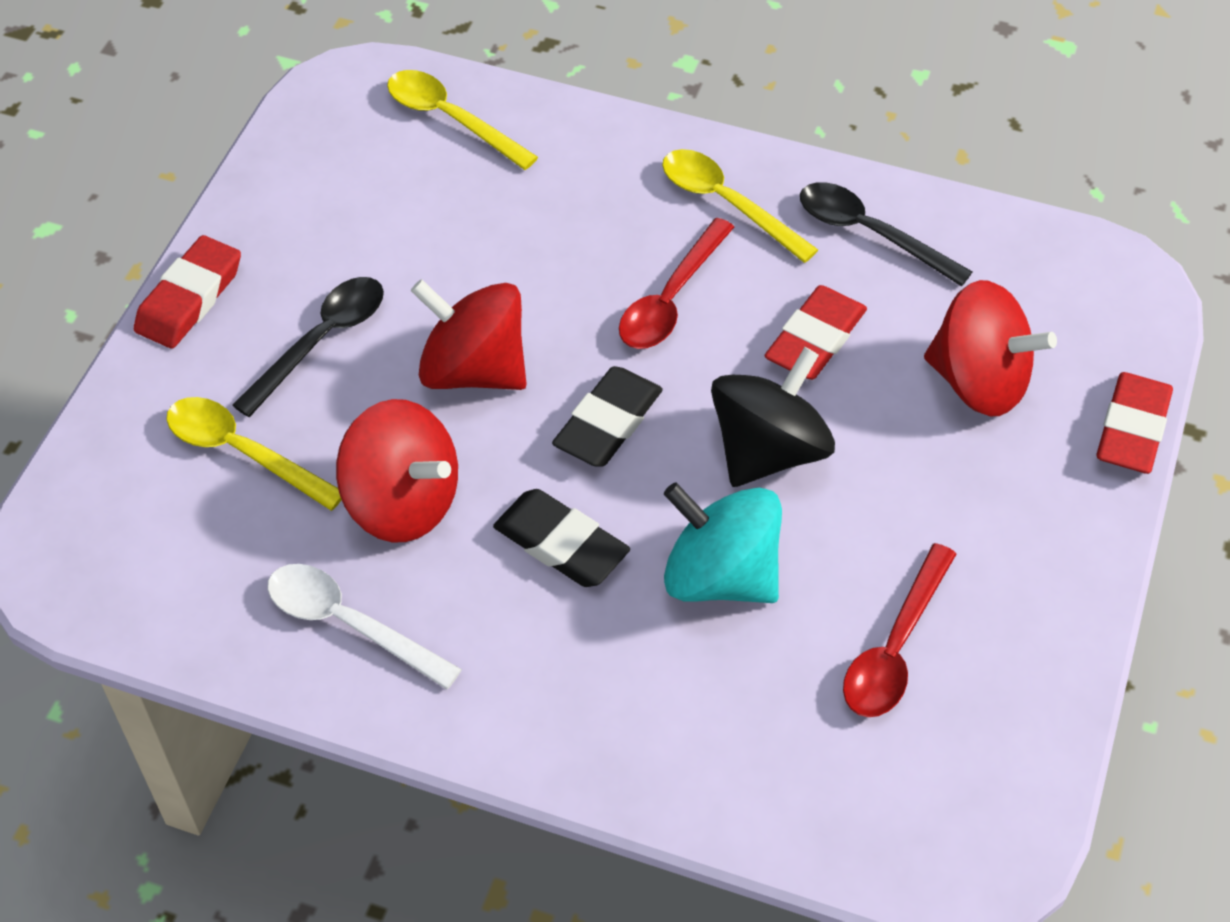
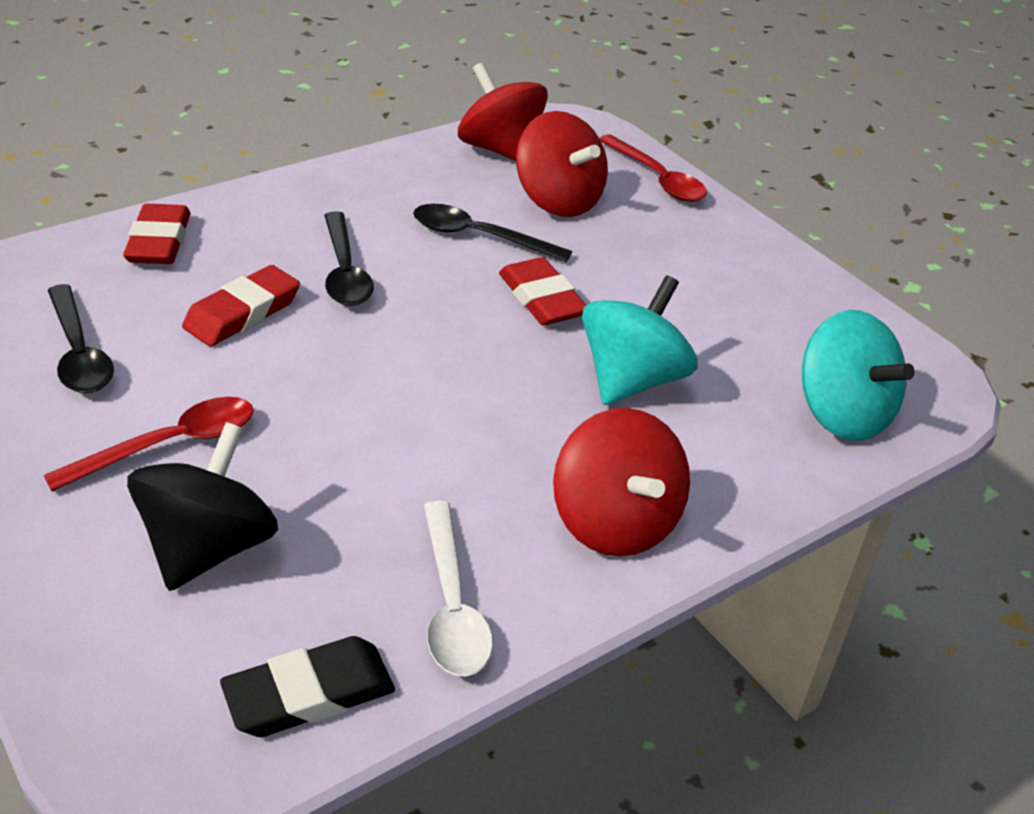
black eraser: 2 -> 1
black spoon: 2 -> 3
turquoise spinning top: 1 -> 2
yellow spoon: 3 -> 0

